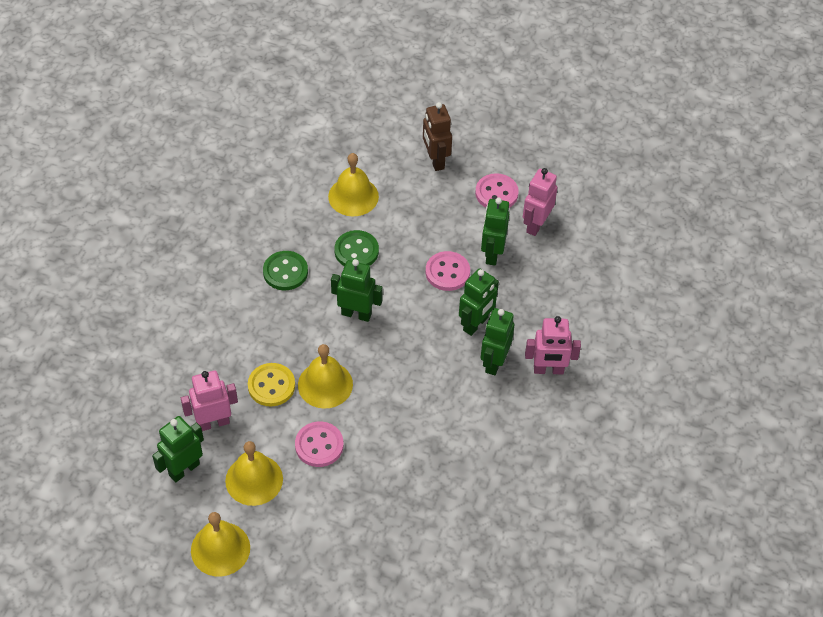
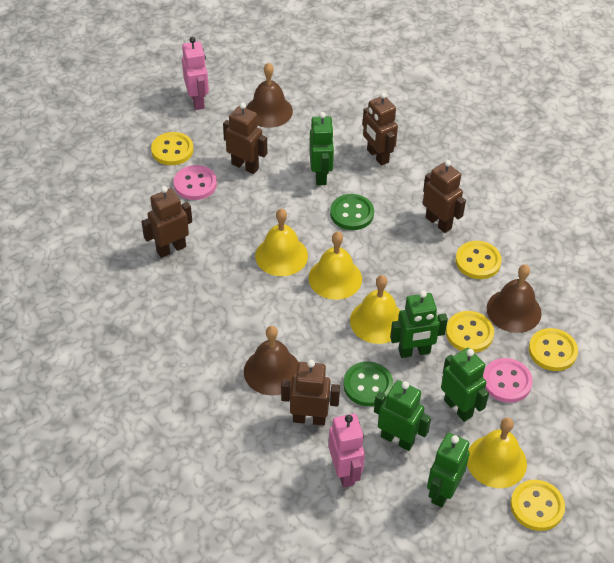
brown bell: 0 -> 3
brown robot: 1 -> 5
pink button: 3 -> 2
pink robot: 3 -> 2
yellow button: 1 -> 5

